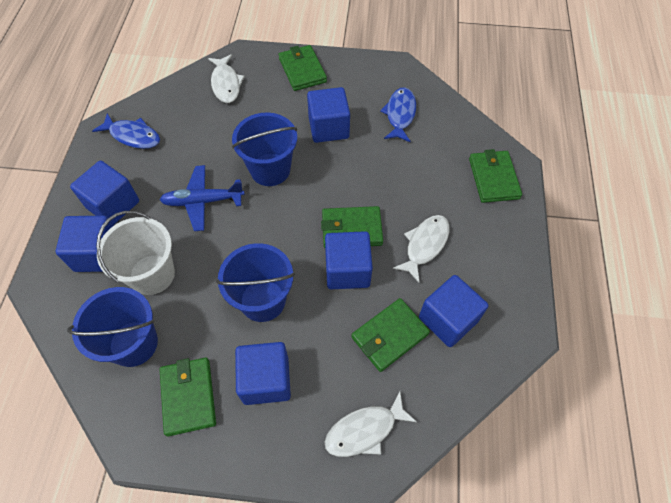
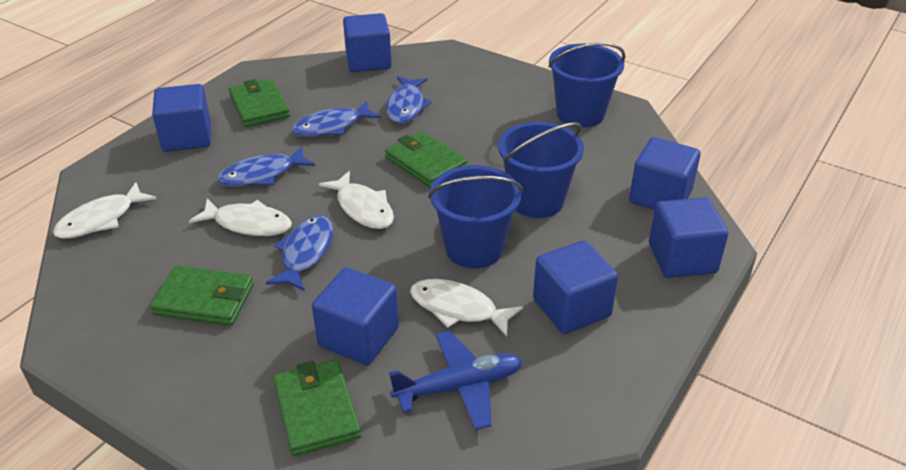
blue fish: 2 -> 4
green wallet: 5 -> 4
white bucket: 1 -> 0
white fish: 3 -> 4

